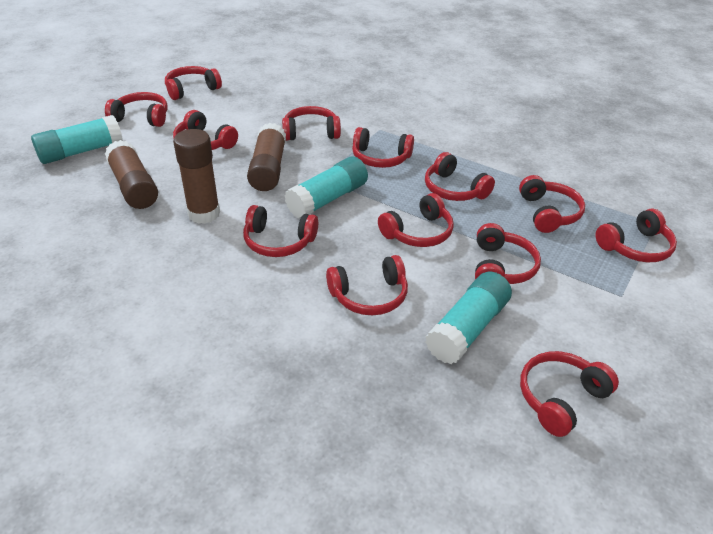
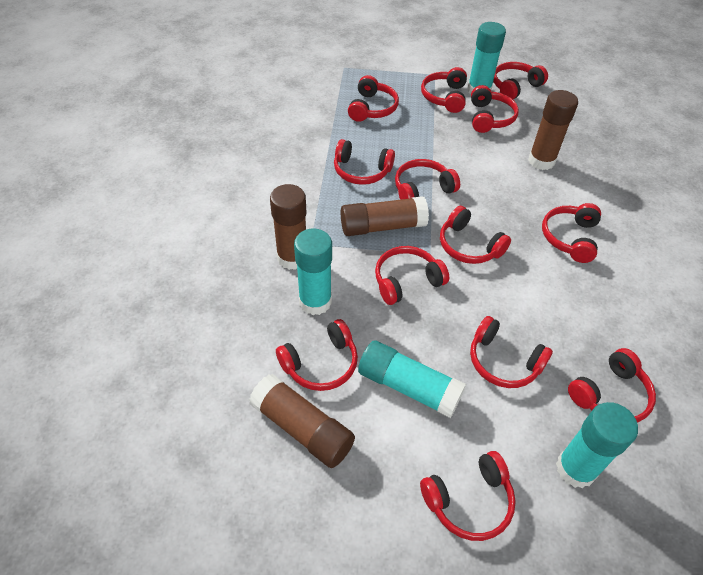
brown glue stick: 3 -> 4
turquoise glue stick: 3 -> 4

